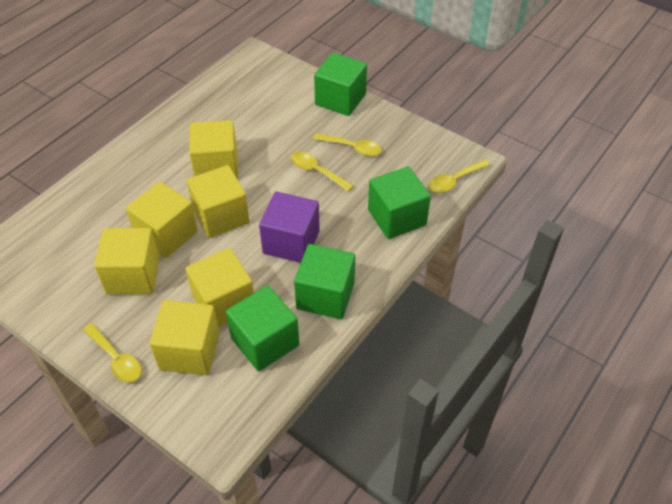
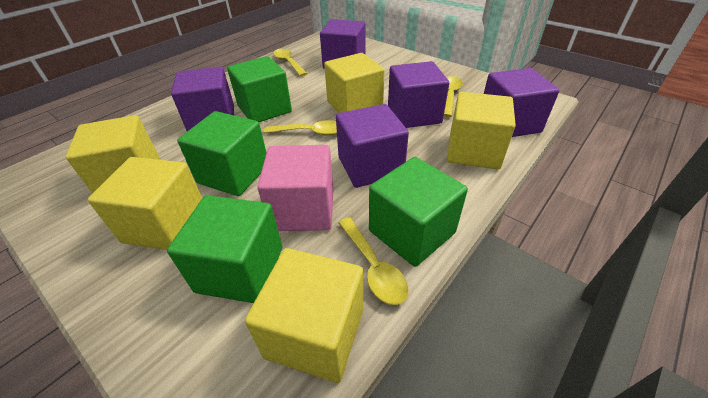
pink cube: 0 -> 1
purple cube: 1 -> 5
yellow cube: 6 -> 5

